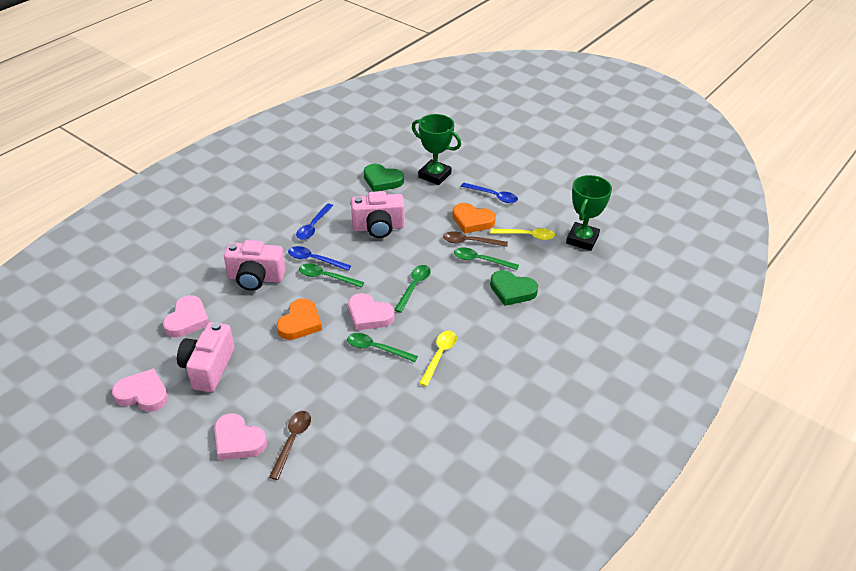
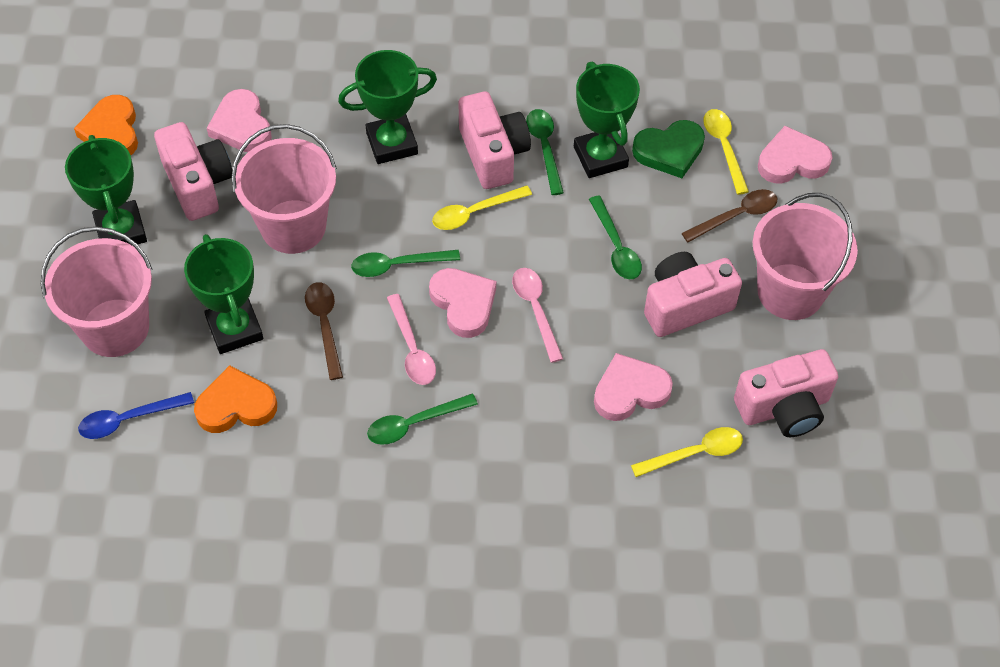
blue spoon: 3 -> 1
green heart: 2 -> 1
green trophy: 2 -> 4
pink bucket: 0 -> 3
pink camera: 3 -> 4
pink spoon: 0 -> 2
yellow spoon: 2 -> 3

